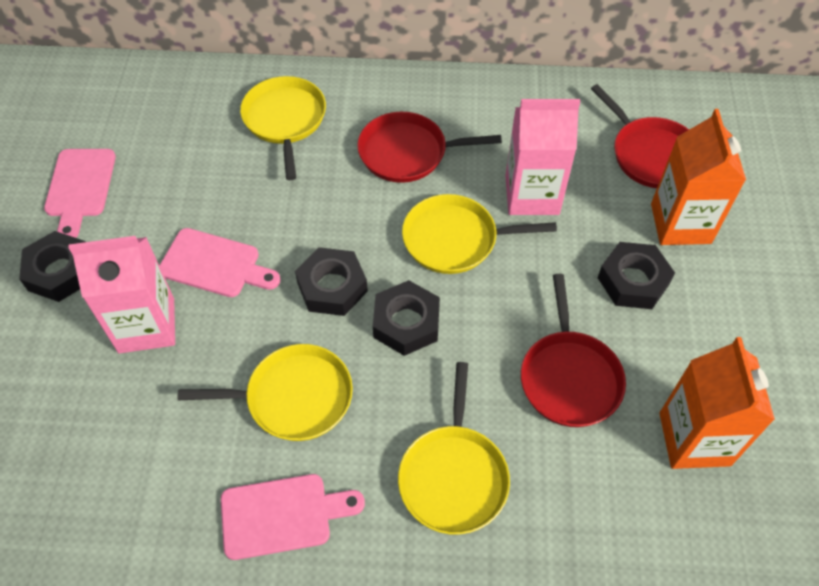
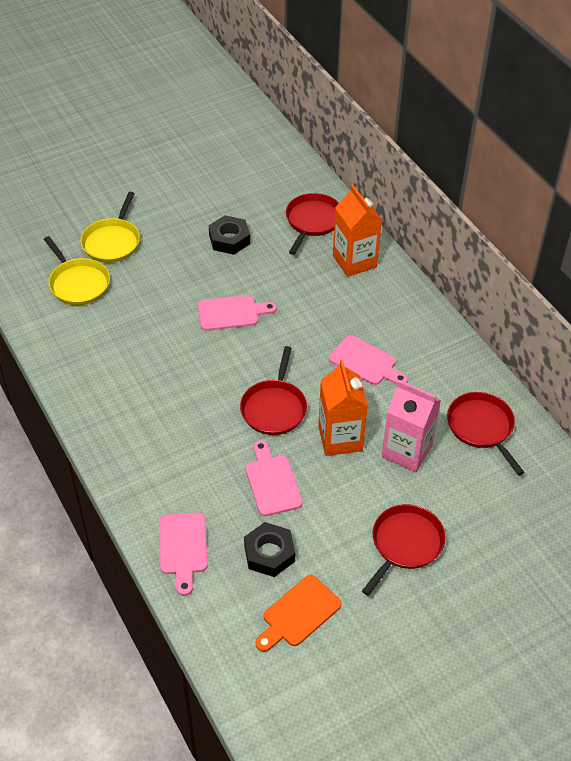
black nut: 4 -> 2
orange cutting board: 0 -> 1
pink carton: 2 -> 1
pink cutting board: 3 -> 4
red pan: 3 -> 4
yellow pan: 4 -> 2

